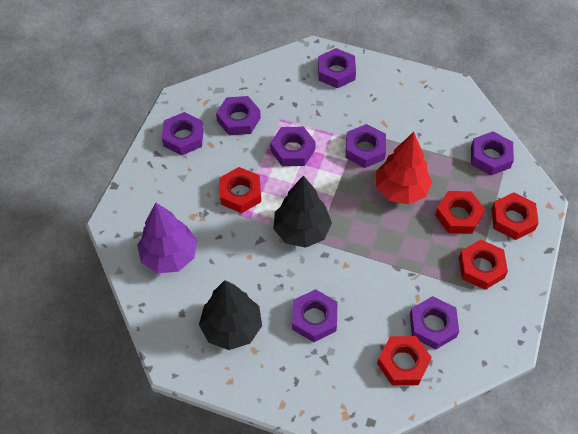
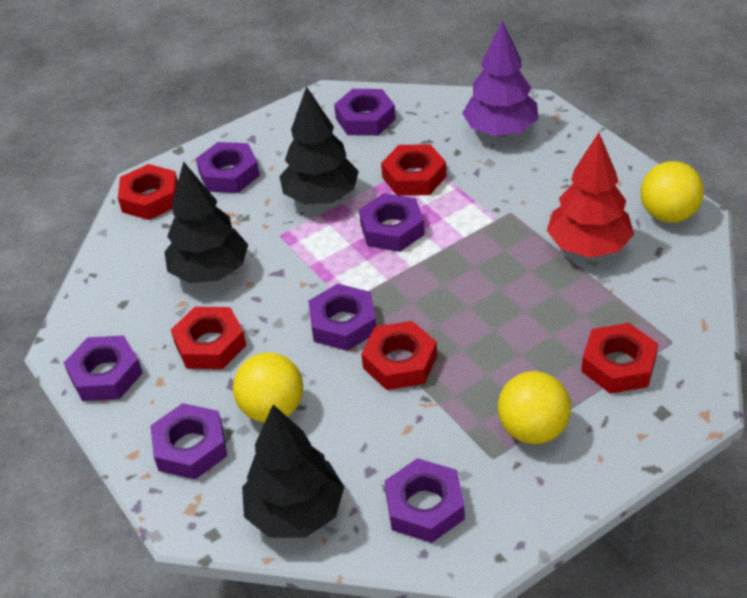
black tree: 2 -> 3
purple nut: 8 -> 7
yellow ball: 0 -> 3

